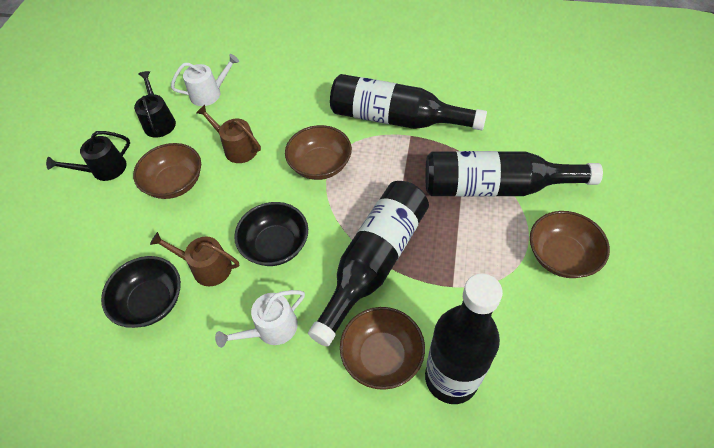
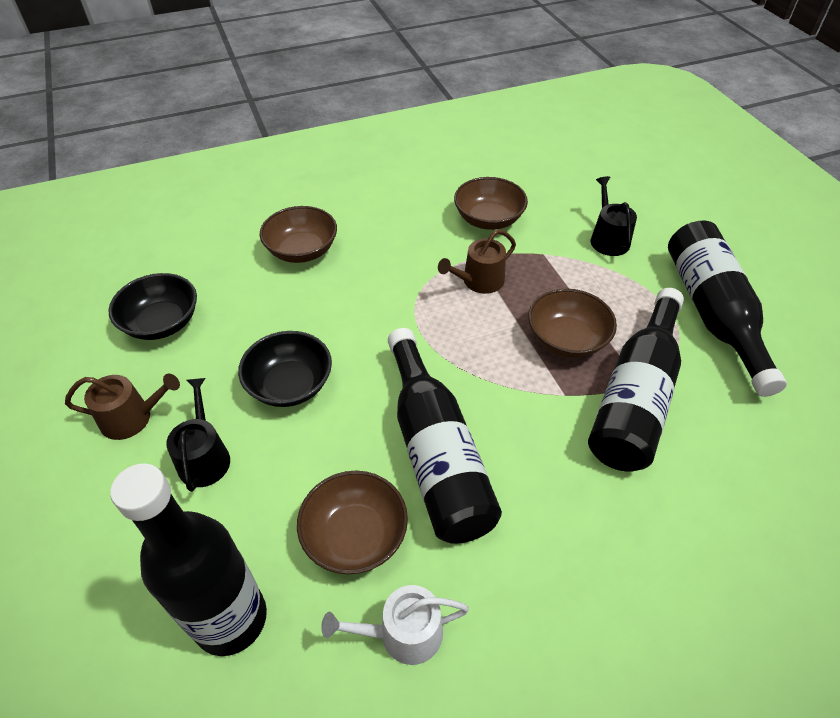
white watering can: 2 -> 1

